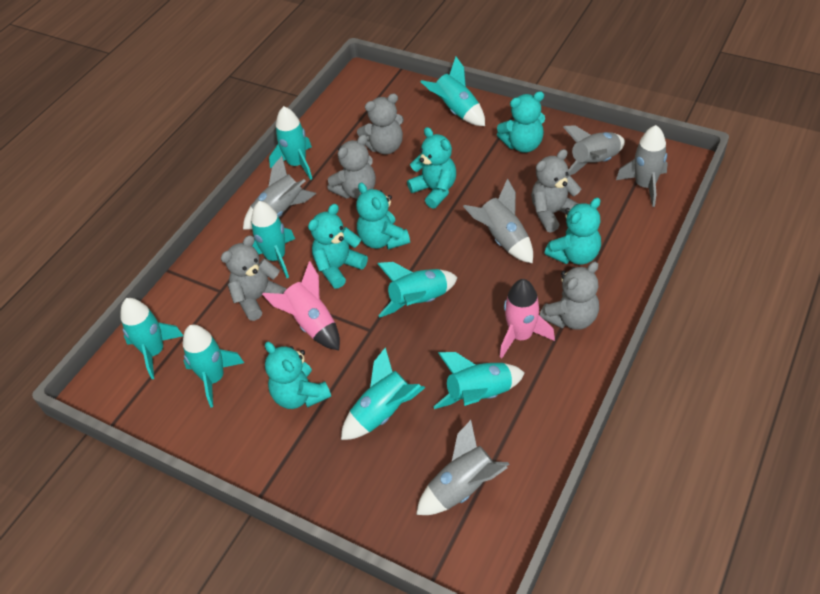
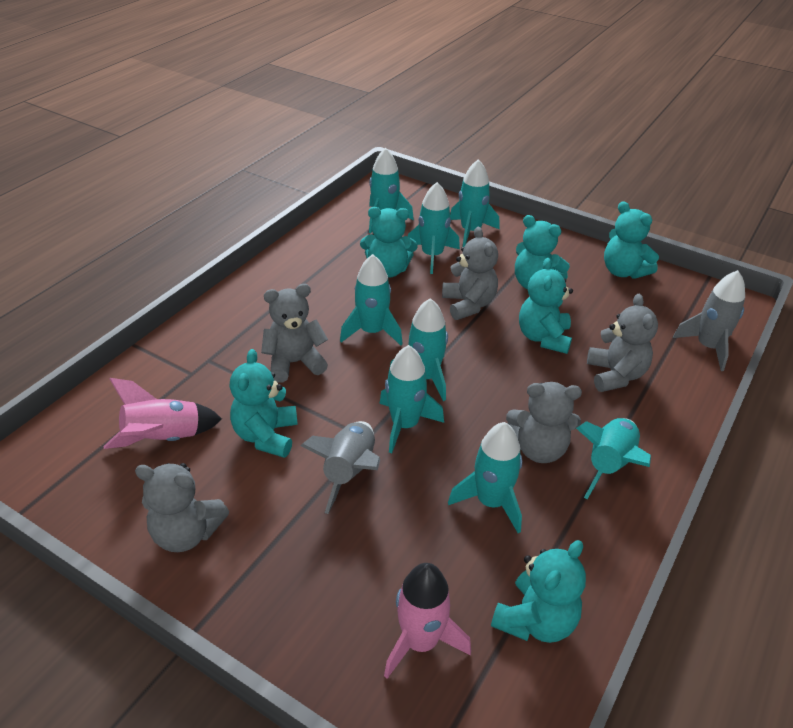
grey rocket: 5 -> 2

